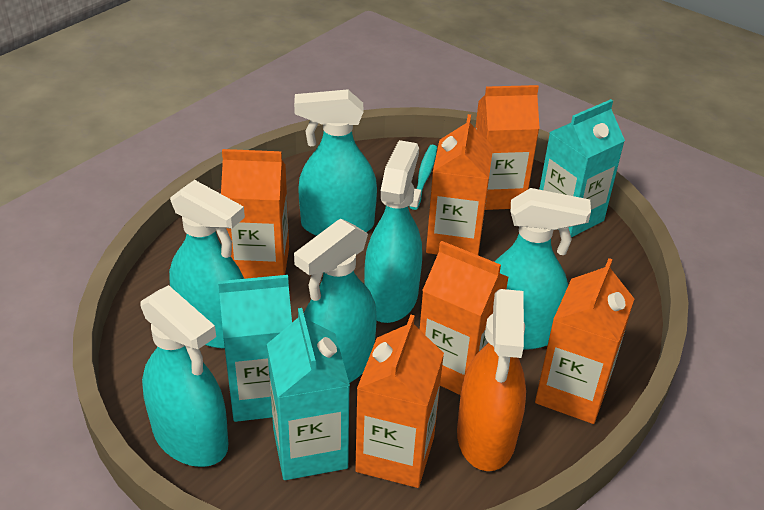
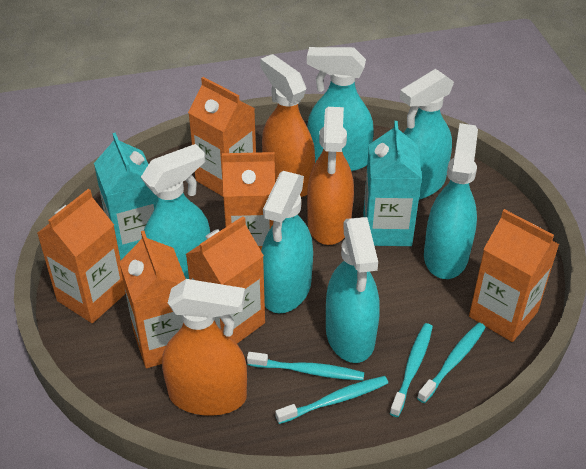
orange spray bottle: 1 -> 3
turquoise carton: 3 -> 2
turquoise toothbrush: 1 -> 4

